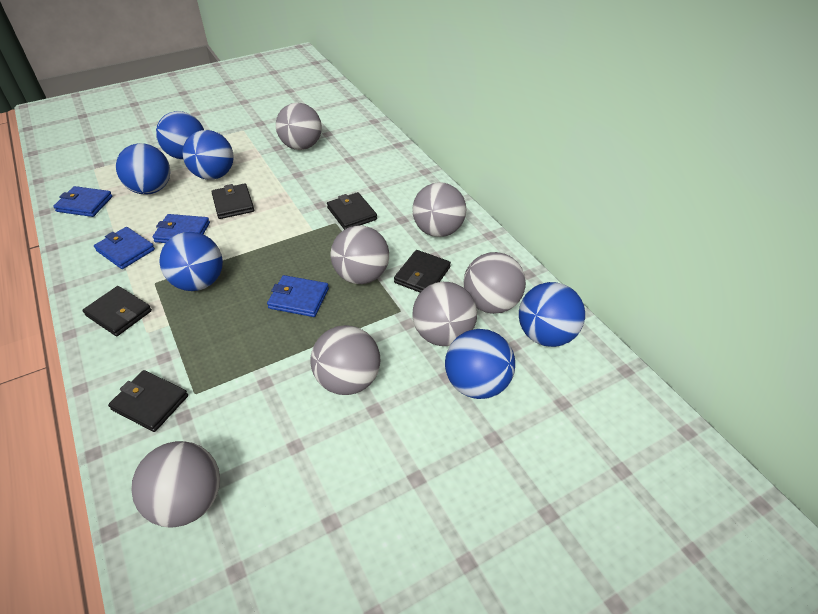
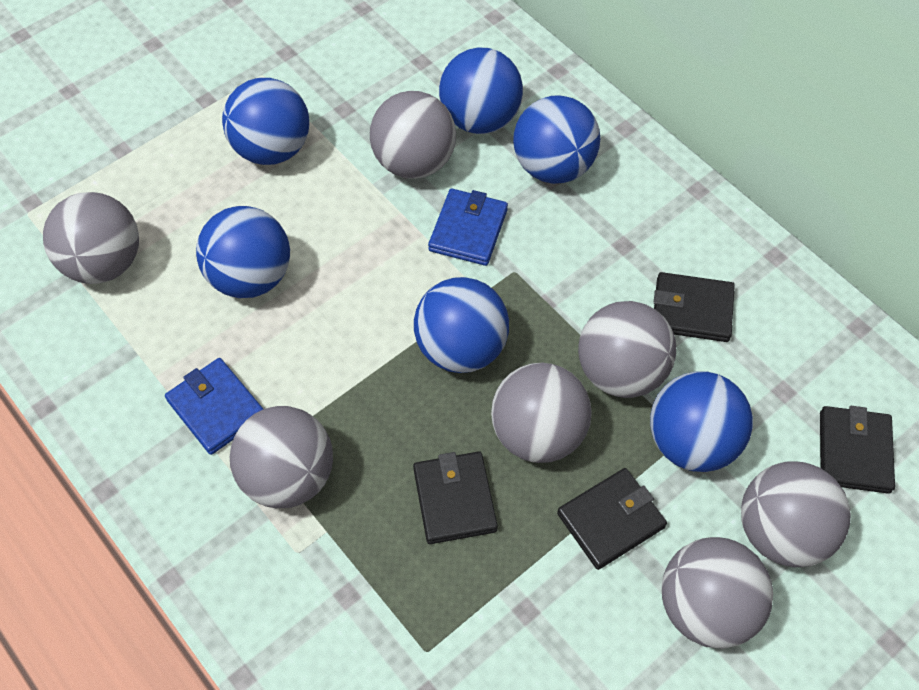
black wallet: 5 -> 4
blue wallet: 4 -> 2

